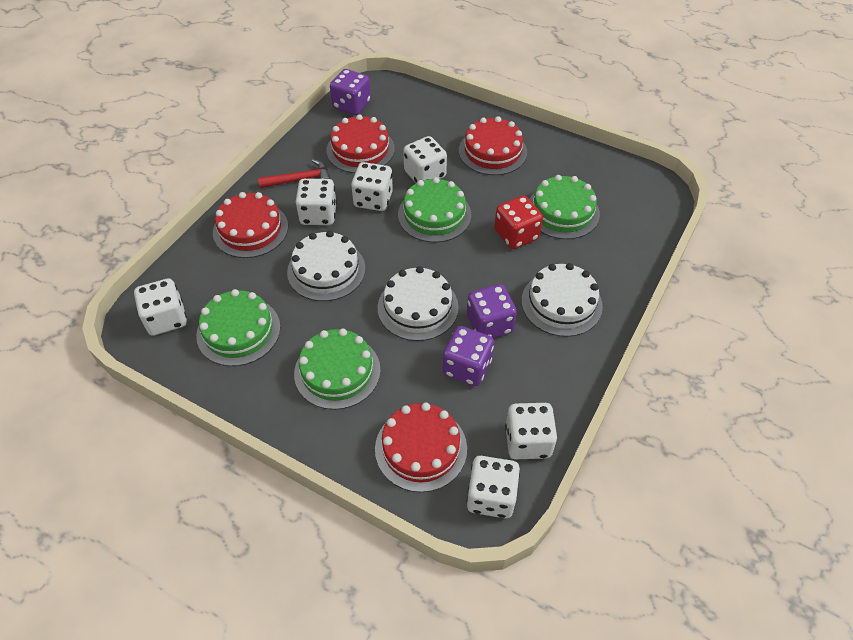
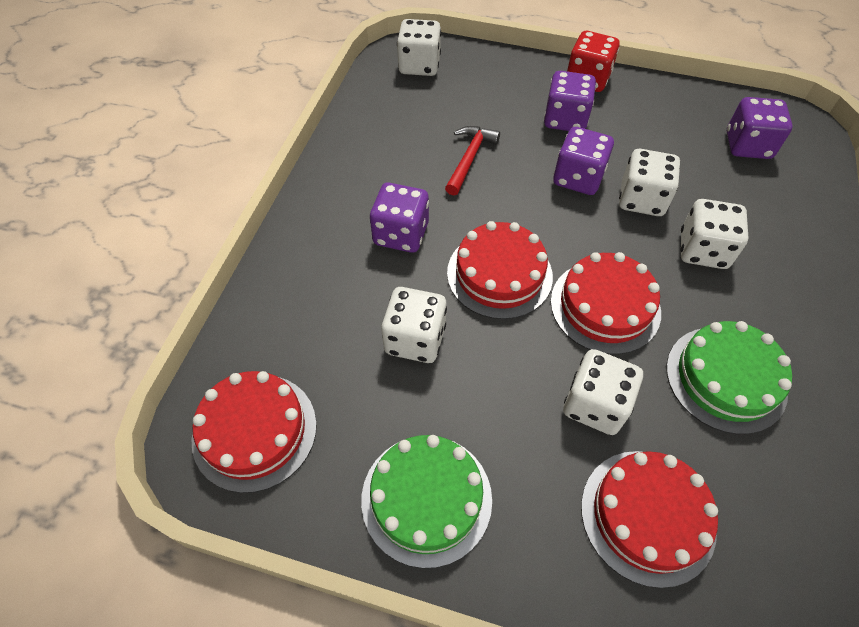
green cake: 4 -> 2
purple dice: 3 -> 4
white cake: 3 -> 0
white dice: 6 -> 5

